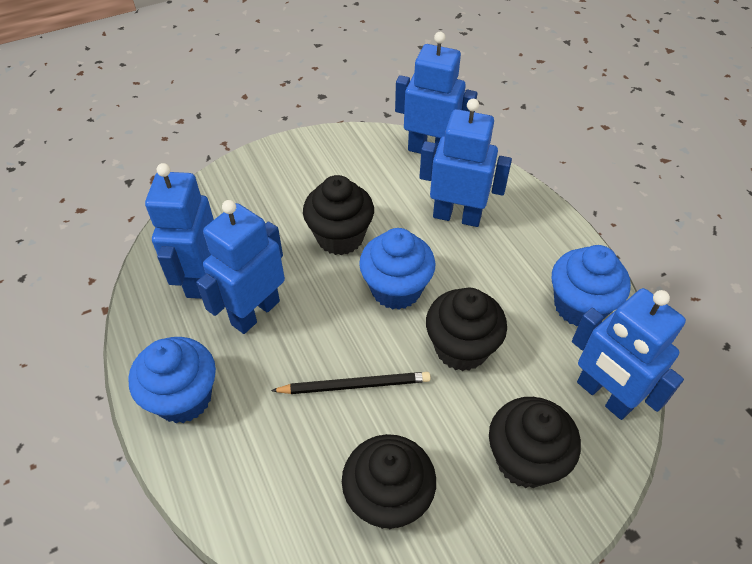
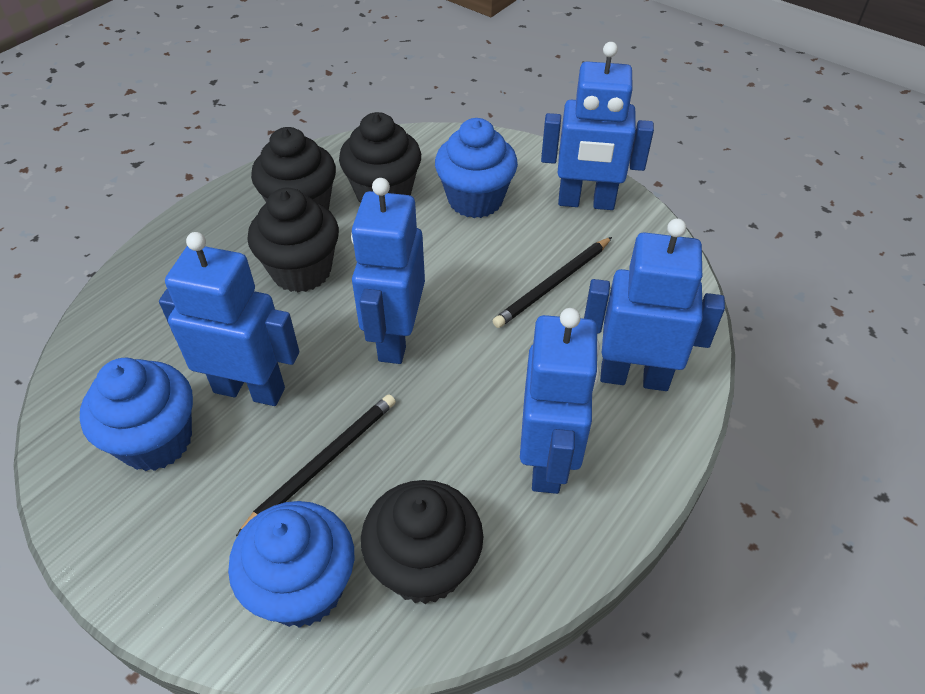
black pencil: 1 -> 2

